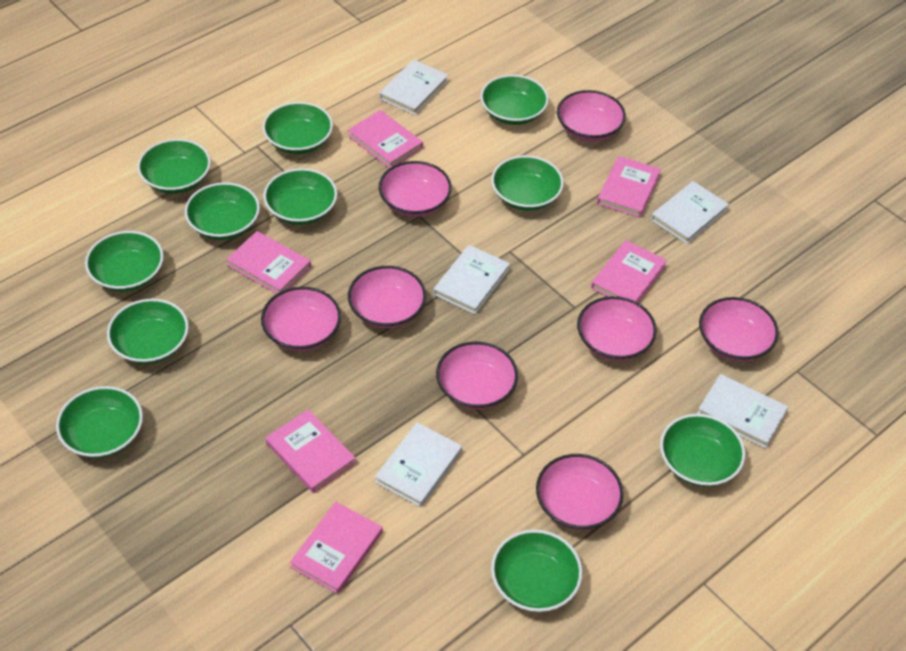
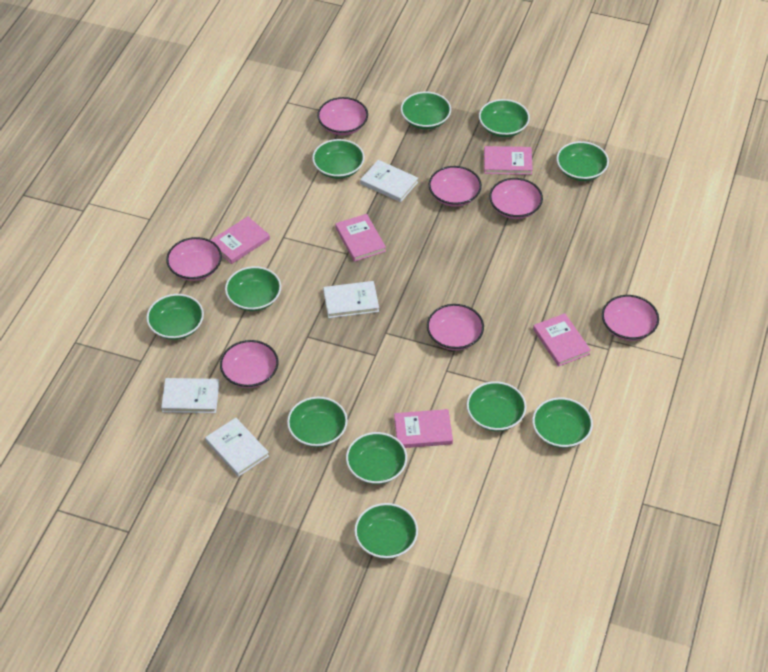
pink book: 6 -> 5
pink bowl: 8 -> 7
white book: 5 -> 4

